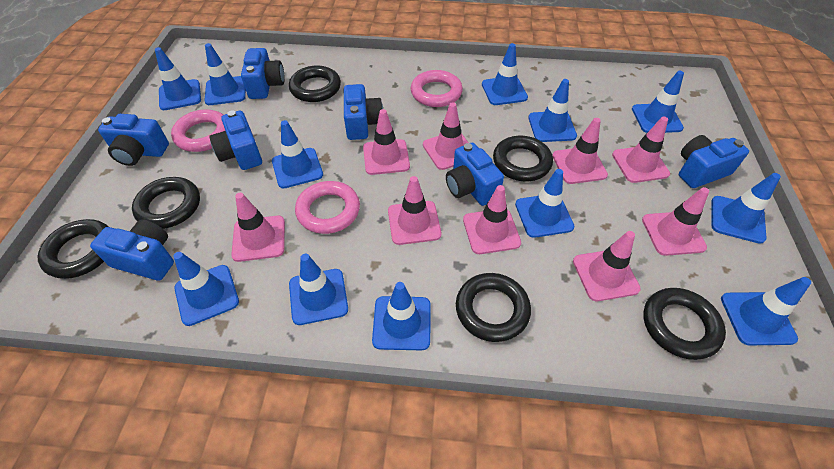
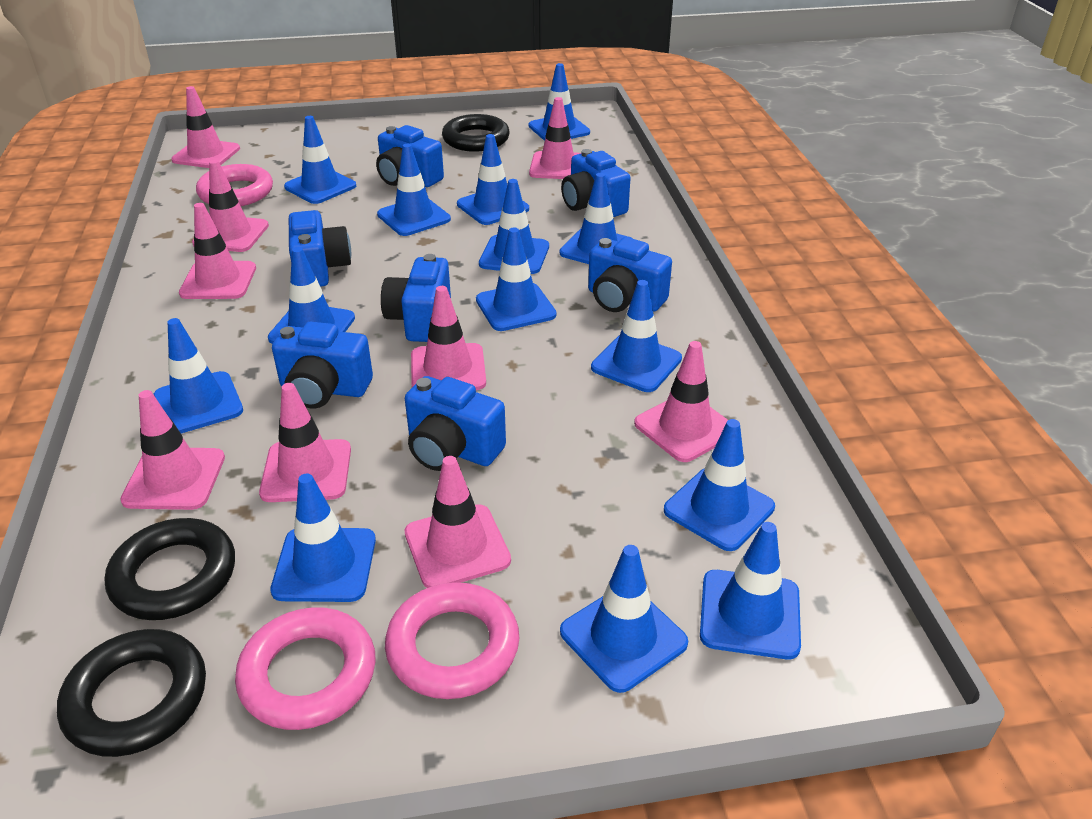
black ring: 6 -> 3
blue traffic cone: 12 -> 14

